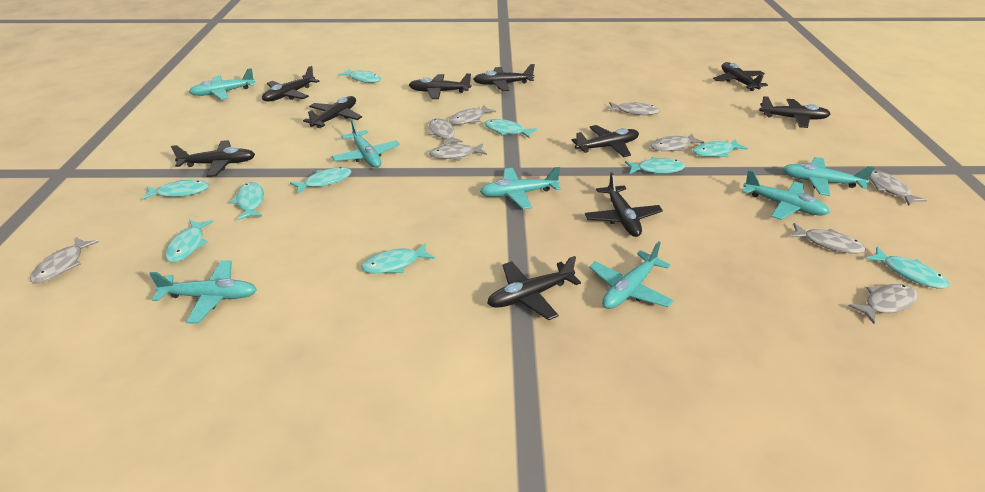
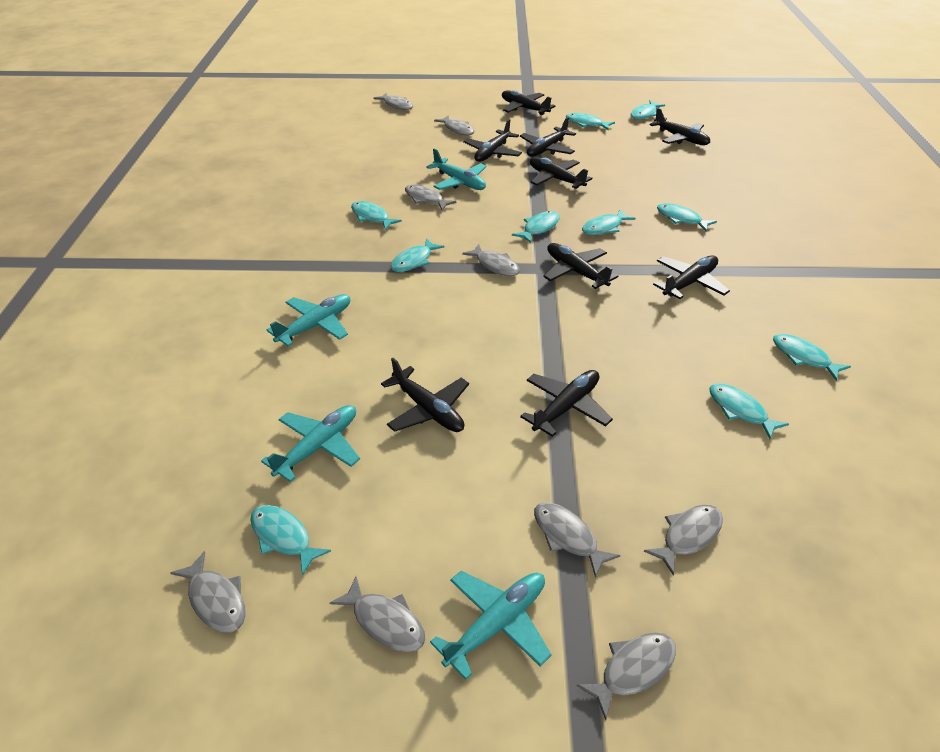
black plane: 10 -> 9
turquoise plane: 7 -> 4

